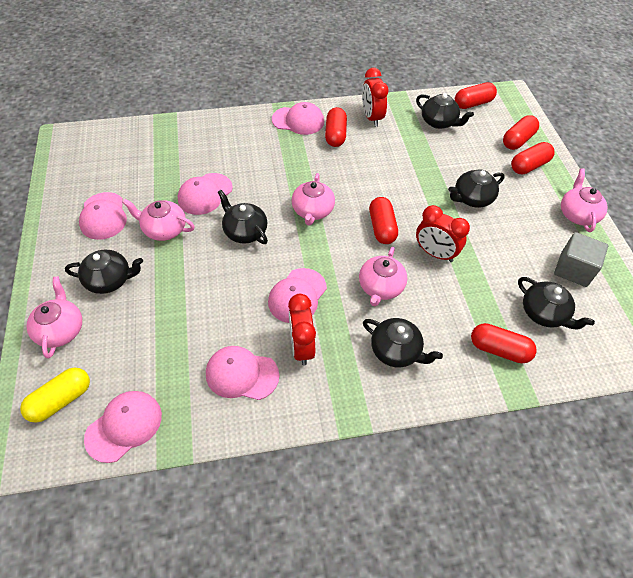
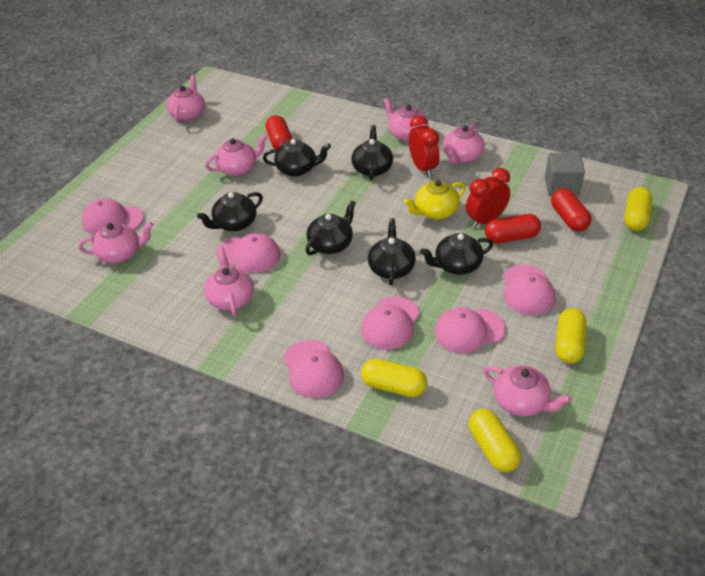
pink teapot: 5 -> 7
red capsule: 6 -> 3
red clock: 3 -> 2
yellow capsule: 1 -> 4
yellow teapot: 0 -> 1

